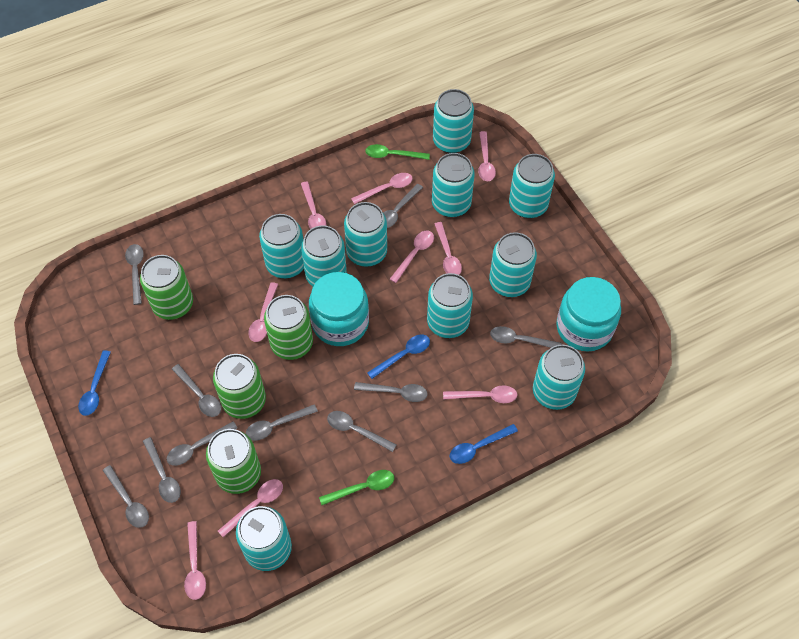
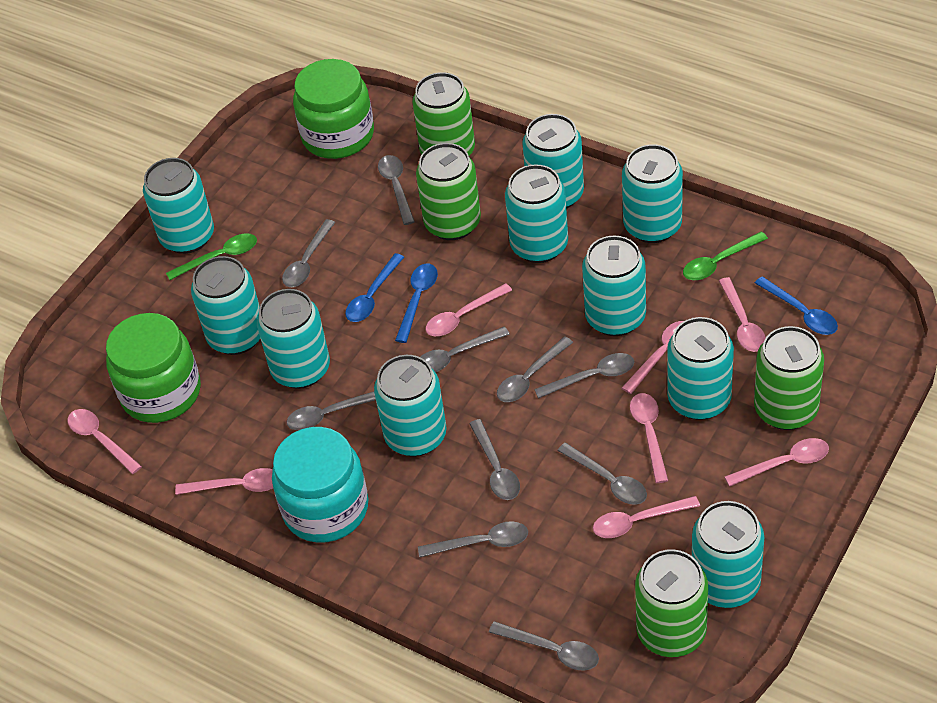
green jar: 0 -> 2
pink spoon: 9 -> 8
turquoise jar: 2 -> 1

